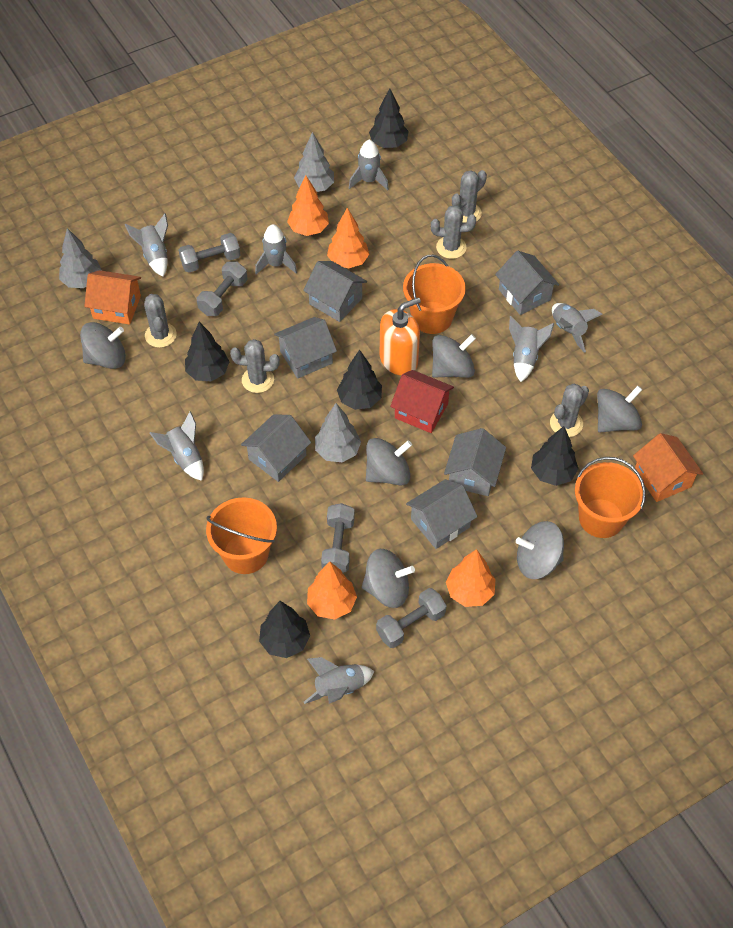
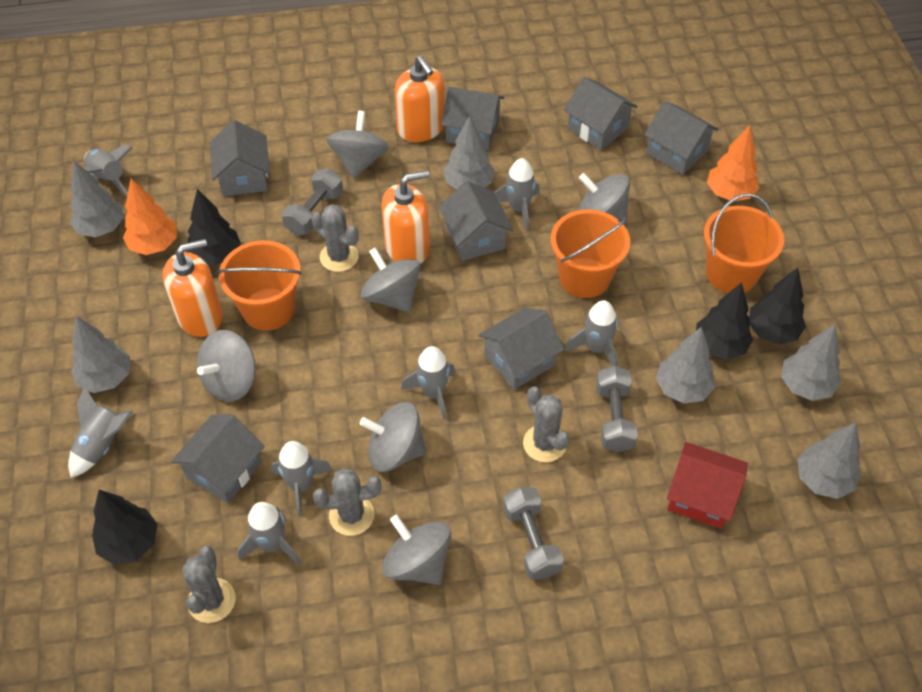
black tree: 5 -> 4
grey cactus: 5 -> 4
grey dumbbell: 4 -> 3
grey house: 6 -> 7
grey tree: 3 -> 6
orange house: 2 -> 0
orange soap dispenser: 1 -> 3
orange tree: 4 -> 2

